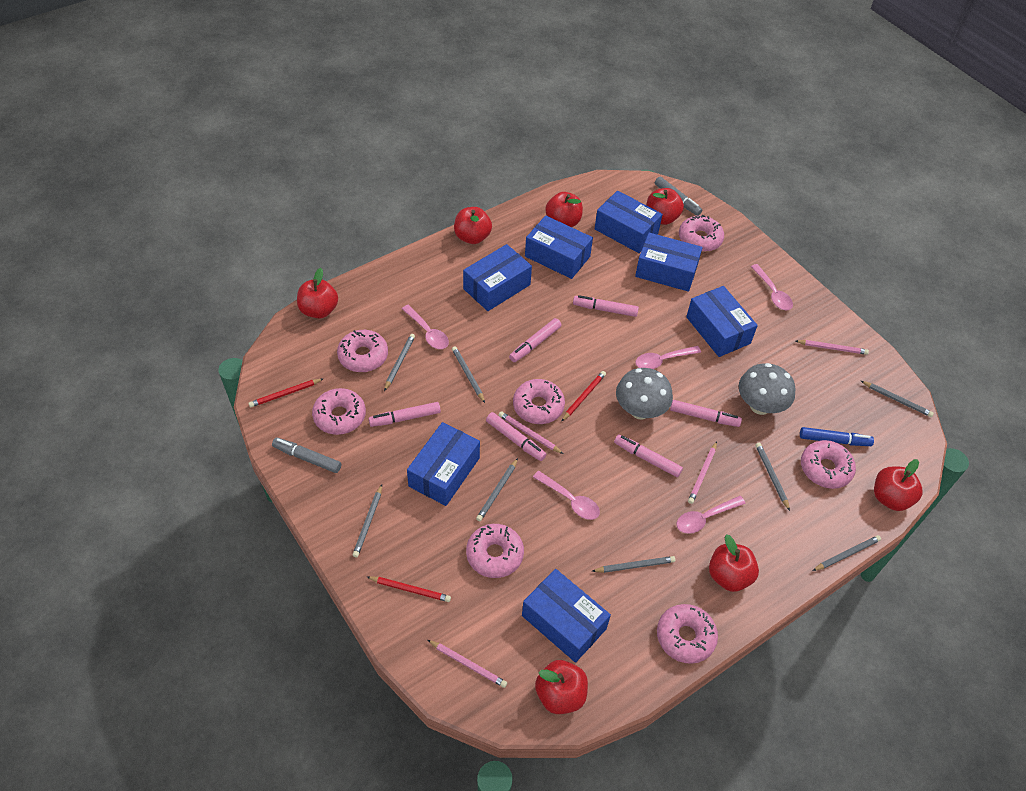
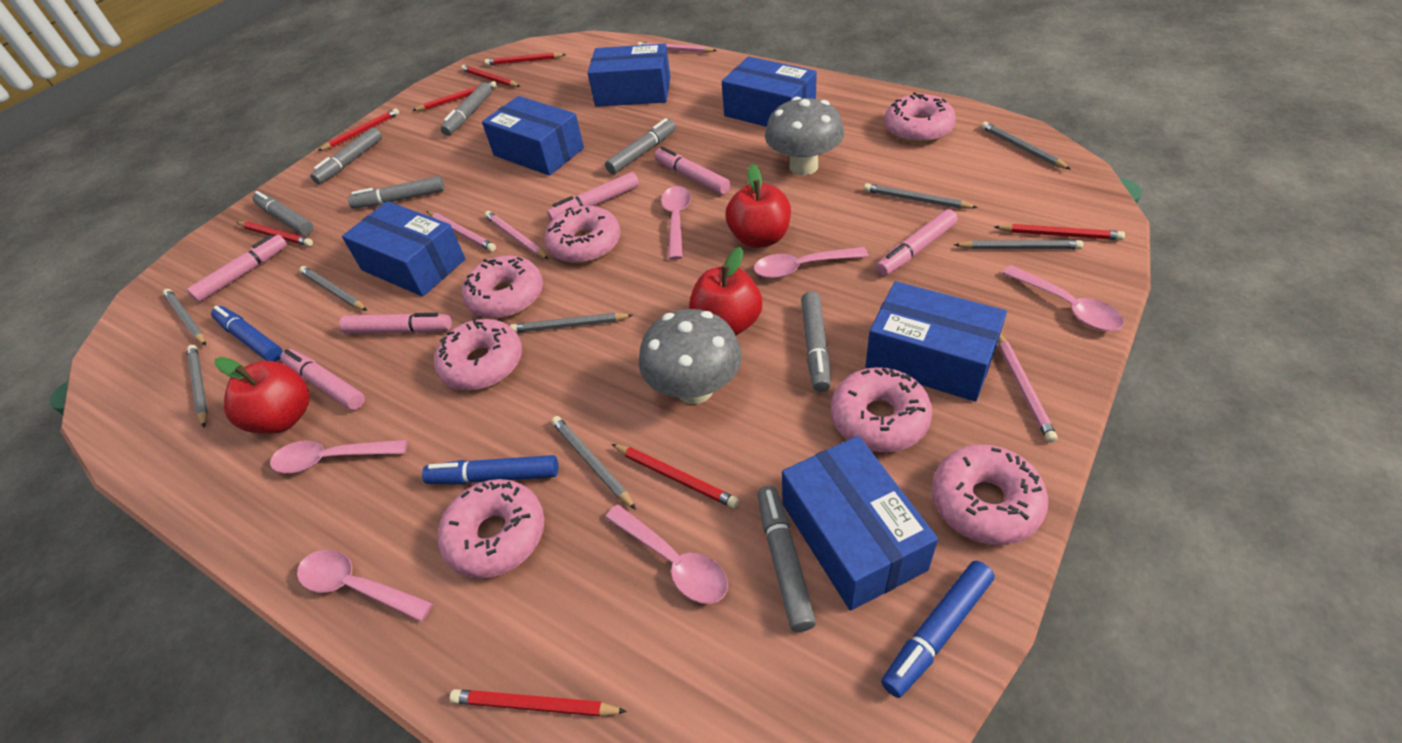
blue box: 7 -> 6
blue marker: 1 -> 3
grey marker: 2 -> 7
pink spoon: 5 -> 6
red apple: 7 -> 3
red pencil: 3 -> 8

